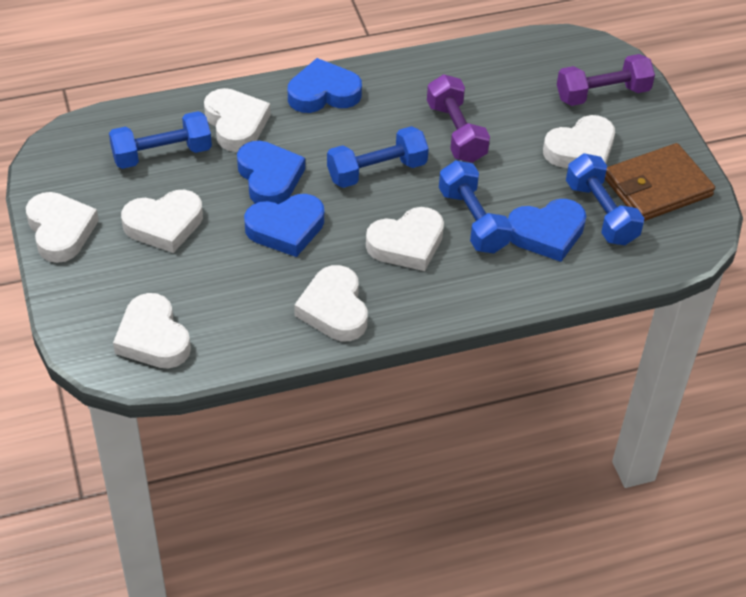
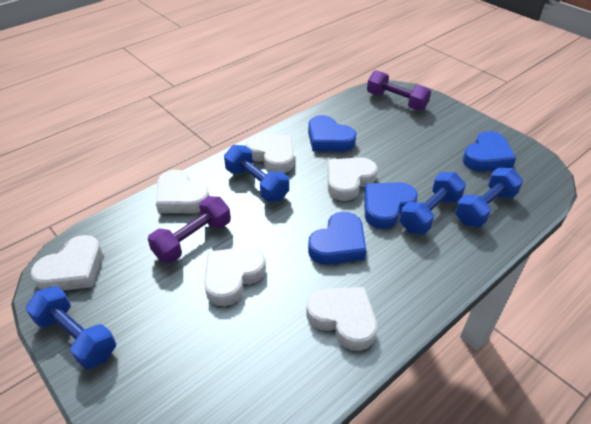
brown wallet: 1 -> 0
white heart: 7 -> 6

